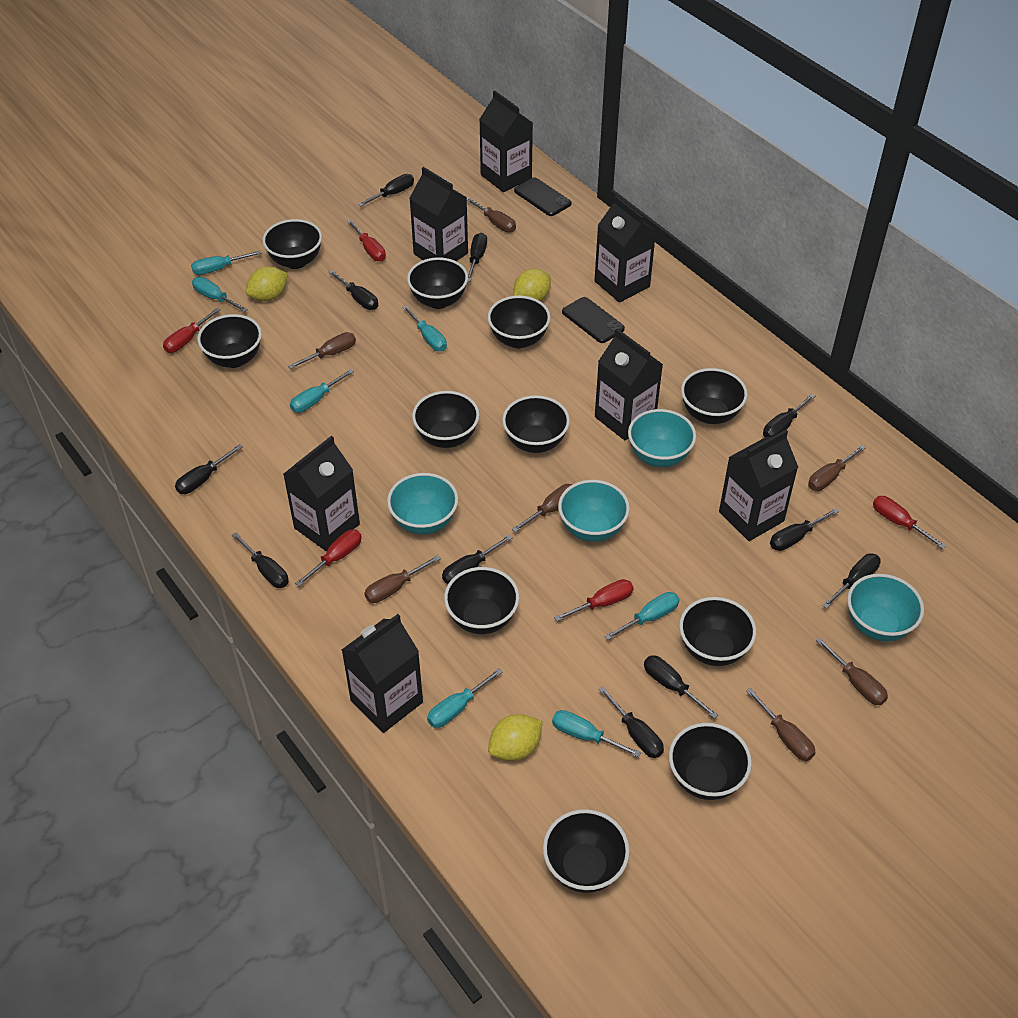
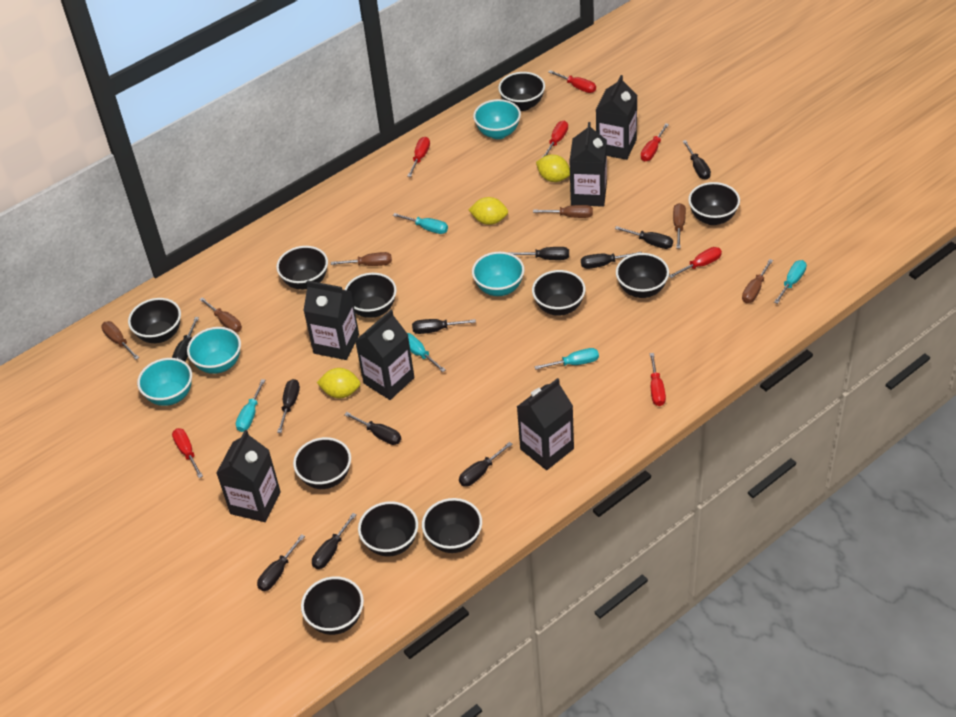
black carton: 7 -> 6
black phone: 2 -> 0
brown screwdriver: 7 -> 6
red screwdriver: 5 -> 7
turquoise screwdriver: 7 -> 5

